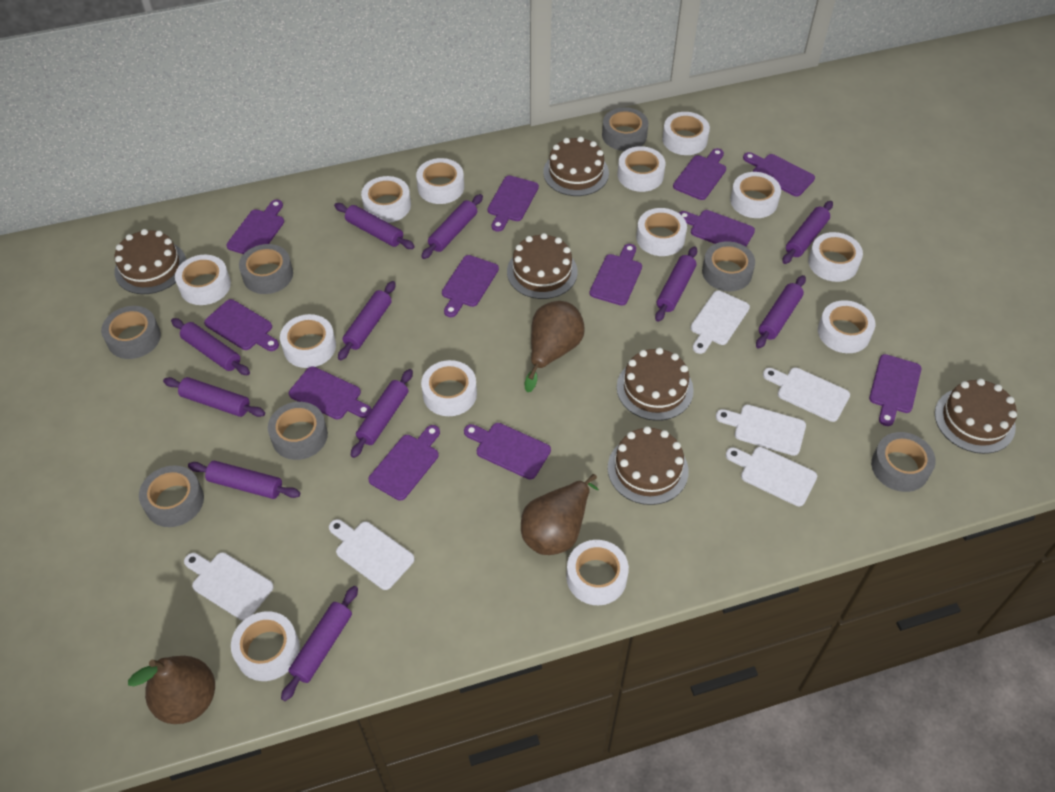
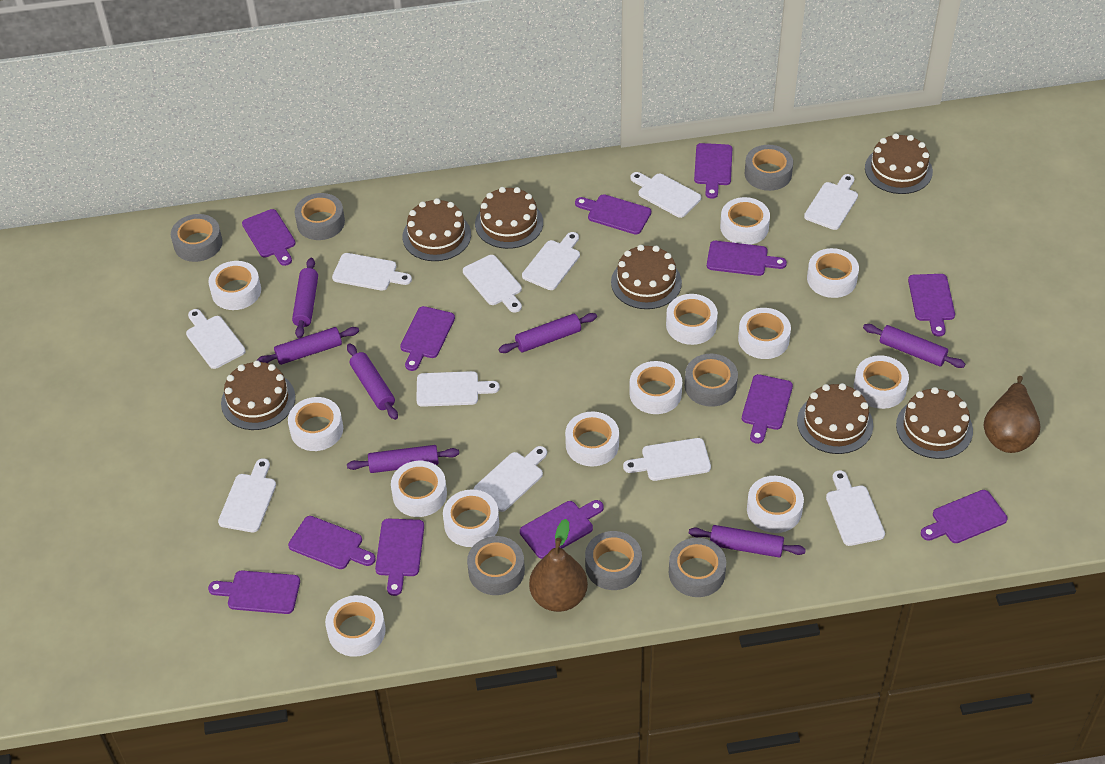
brown cake: 6 -> 7
brown pear: 3 -> 2
purple rolling pin: 11 -> 7
white cutting board: 6 -> 11

